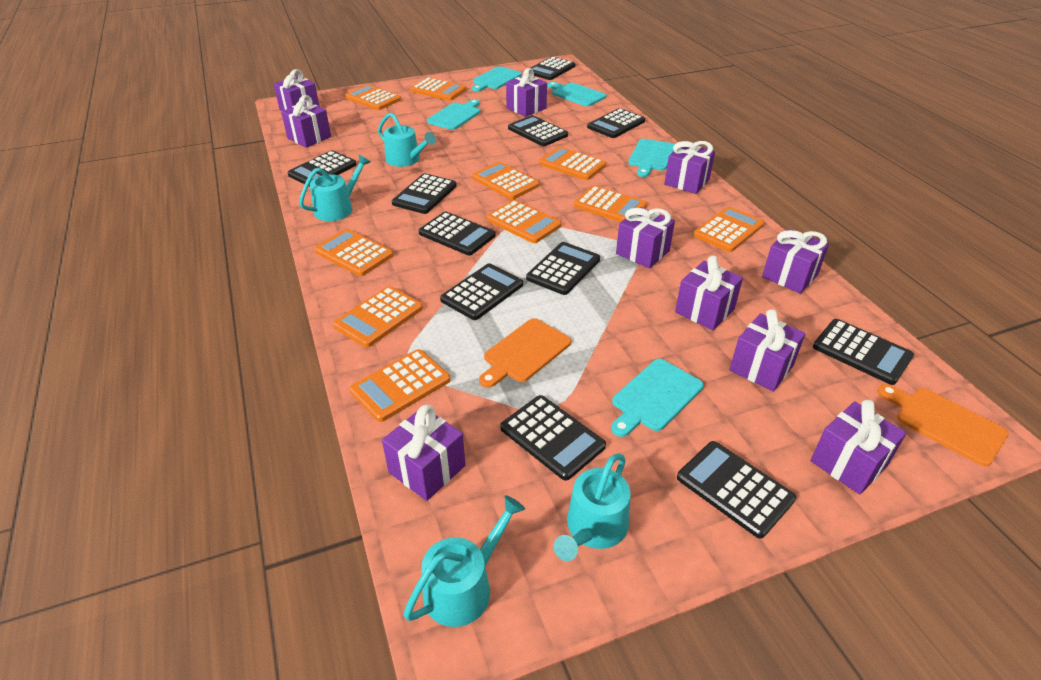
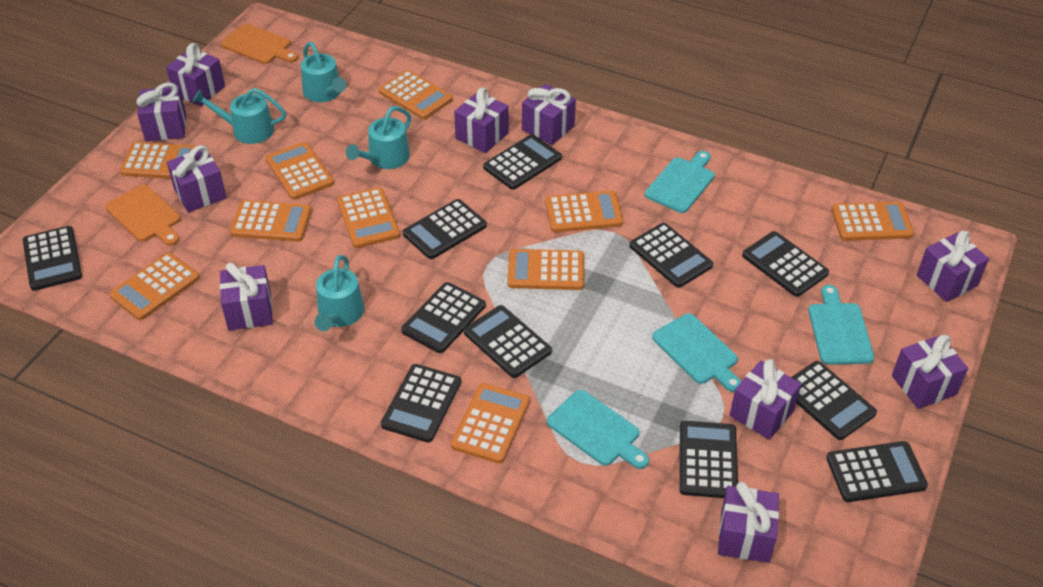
turquoise cutting board: 5 -> 4

